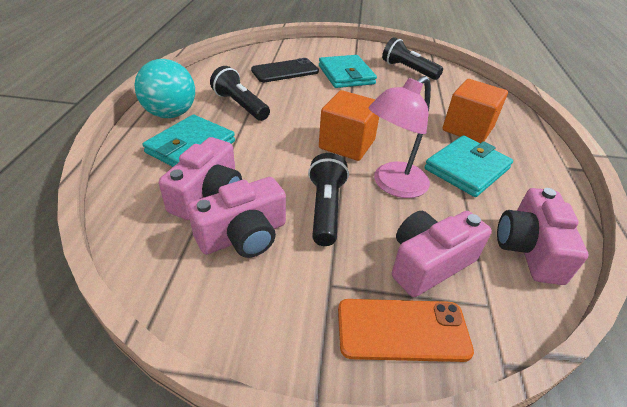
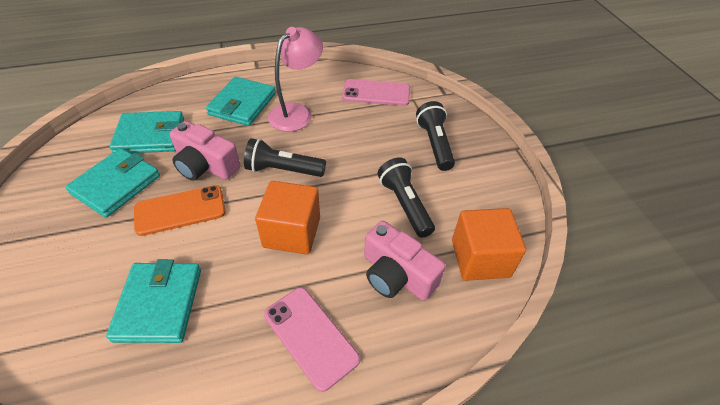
black phone: 1 -> 0
pink camera: 4 -> 2
pink phone: 0 -> 2
turquoise ball: 1 -> 0
turquoise wallet: 3 -> 4

